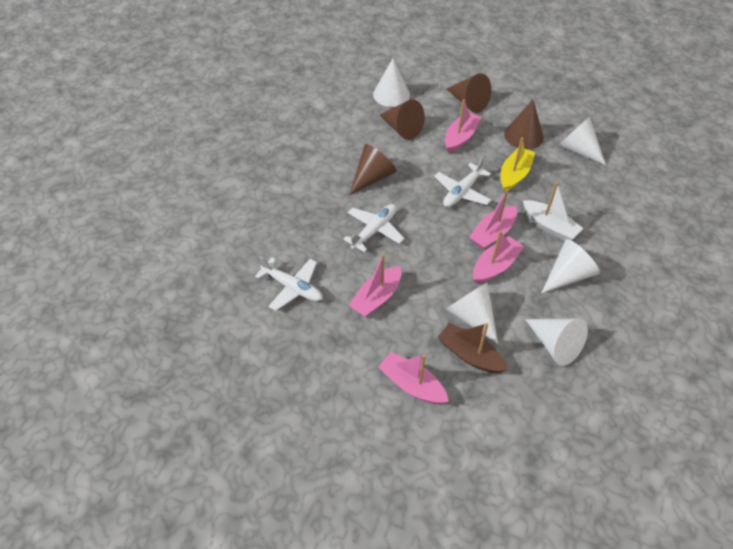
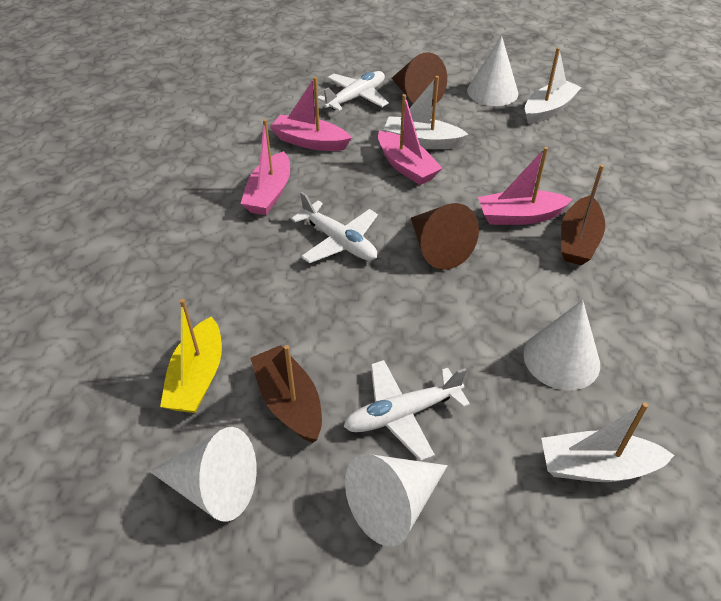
brown boat: 1 -> 2
brown cone: 4 -> 2
pink boat: 5 -> 4
white boat: 1 -> 3
white cone: 5 -> 4

